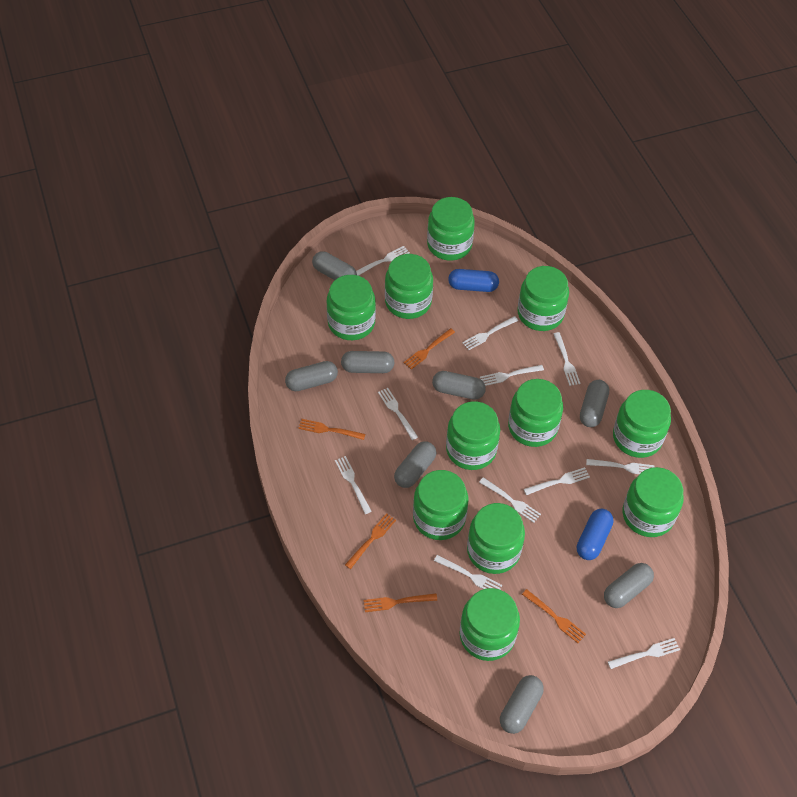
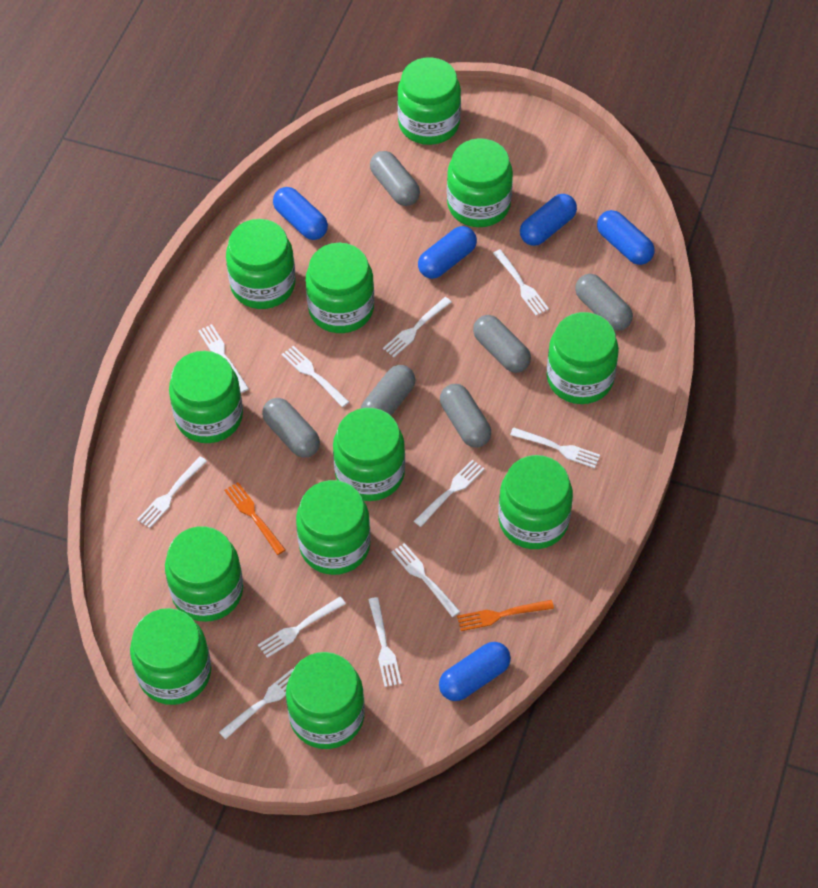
blue capsule: 2 -> 5
green jar: 11 -> 12
grey capsule: 8 -> 6
orange fork: 5 -> 2

